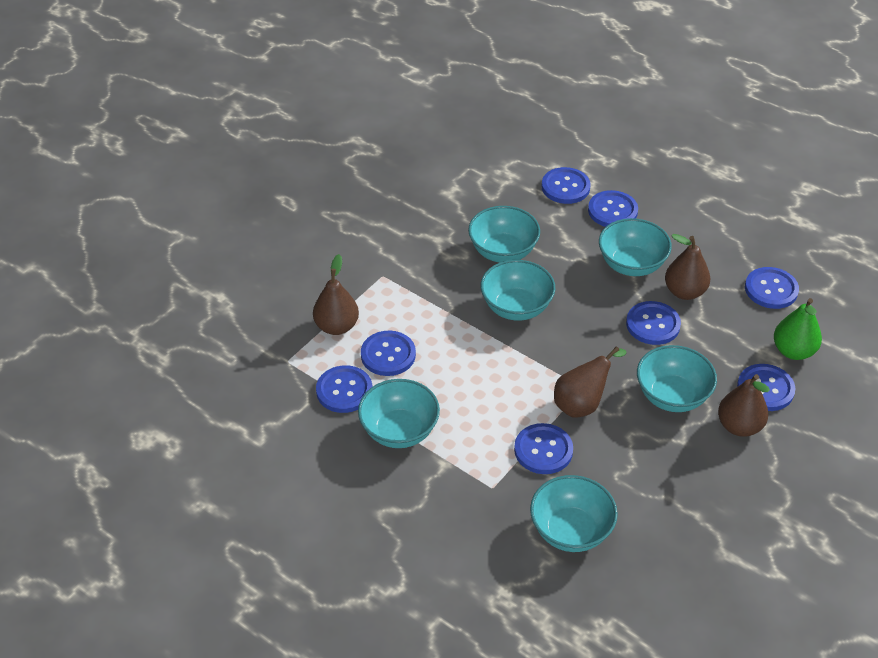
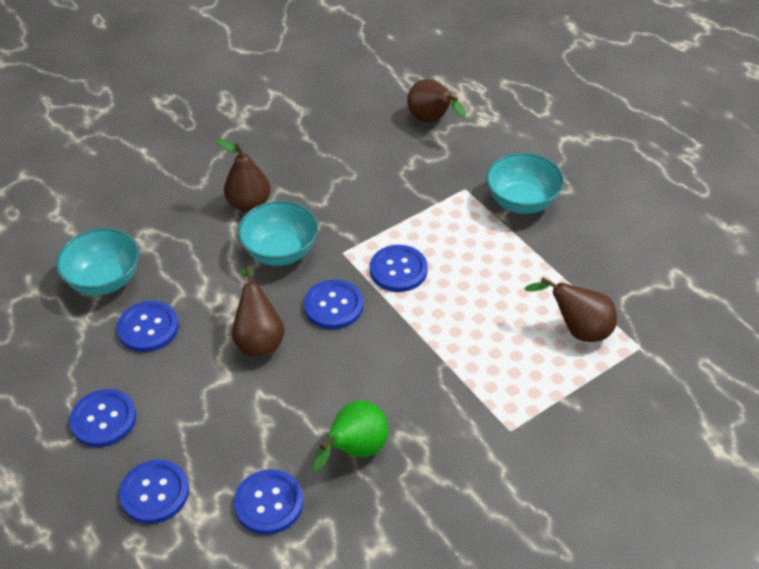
blue button: 8 -> 6
turquoise bowl: 6 -> 3

